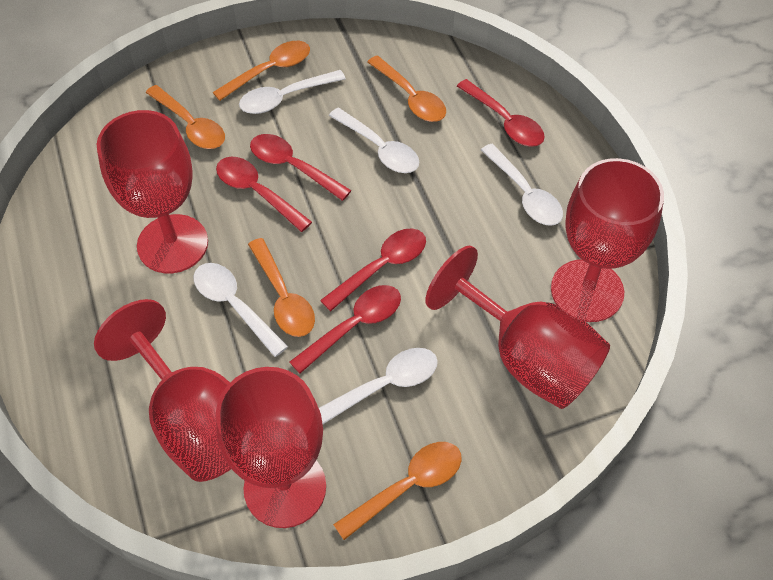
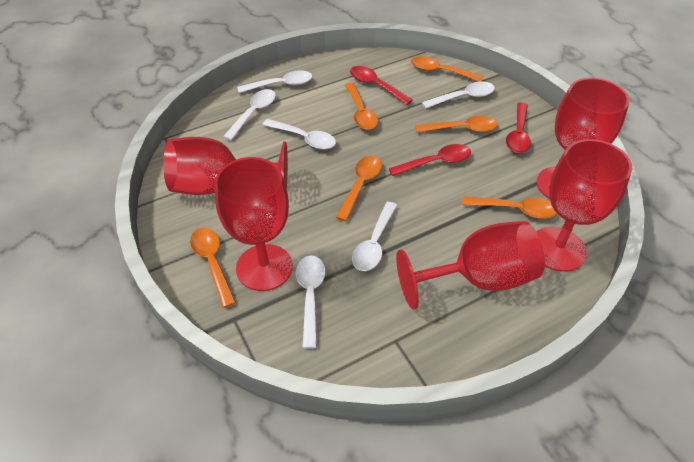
orange spoon: 5 -> 6
red spoon: 5 -> 3
white spoon: 5 -> 6

